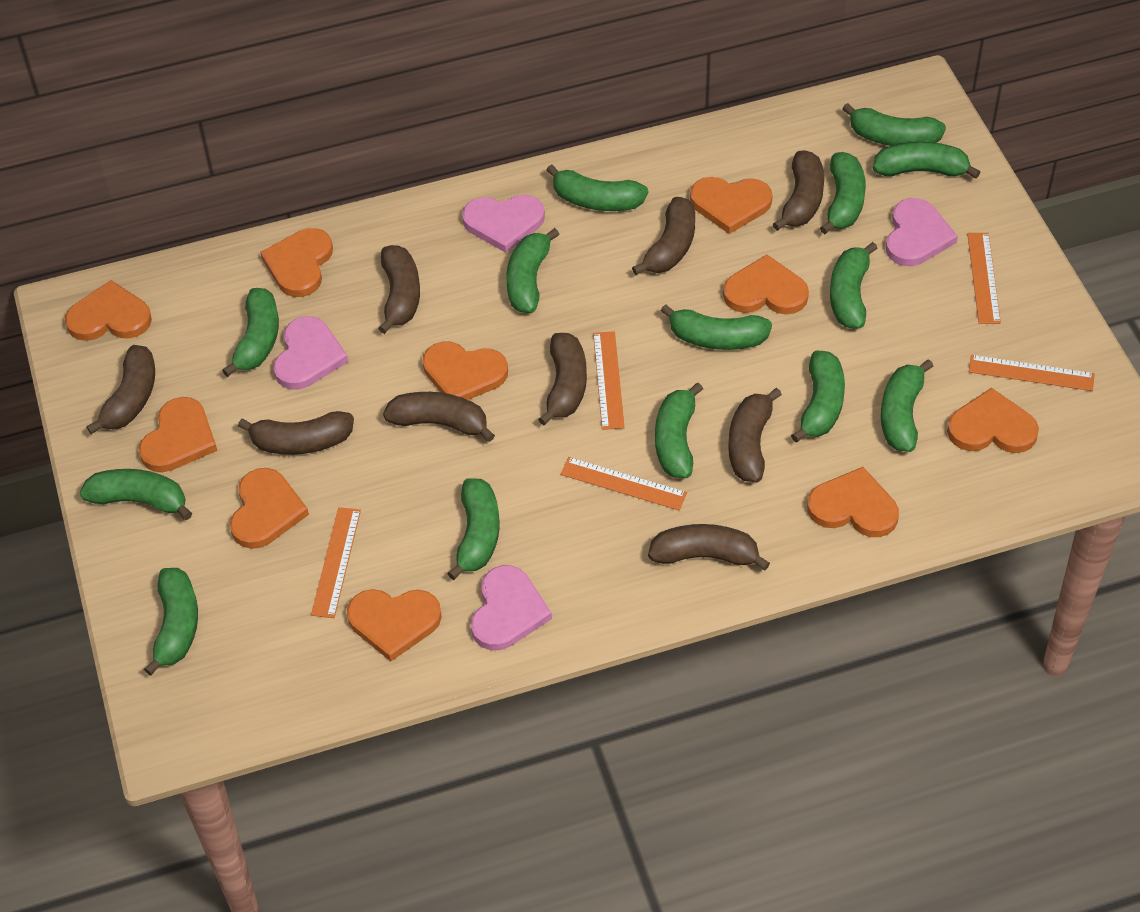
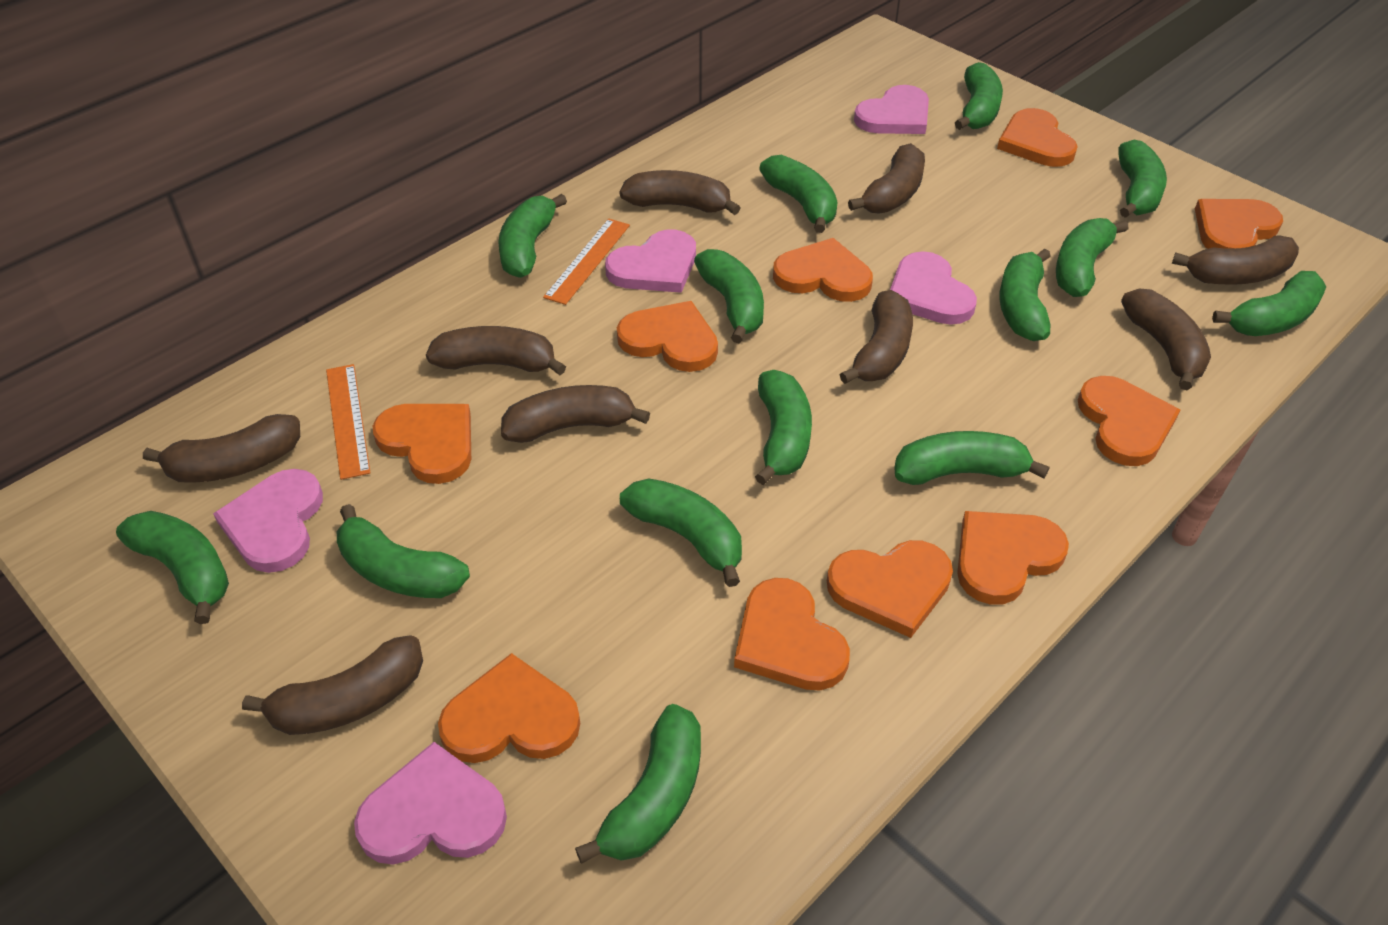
orange ruler: 5 -> 2
pink heart: 4 -> 5

